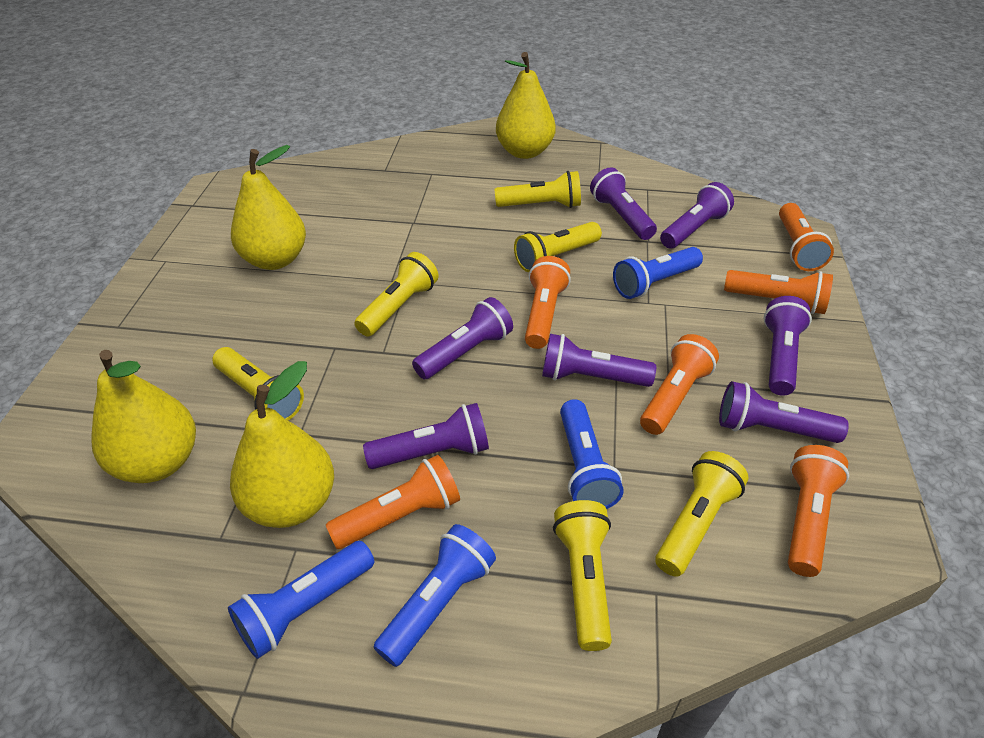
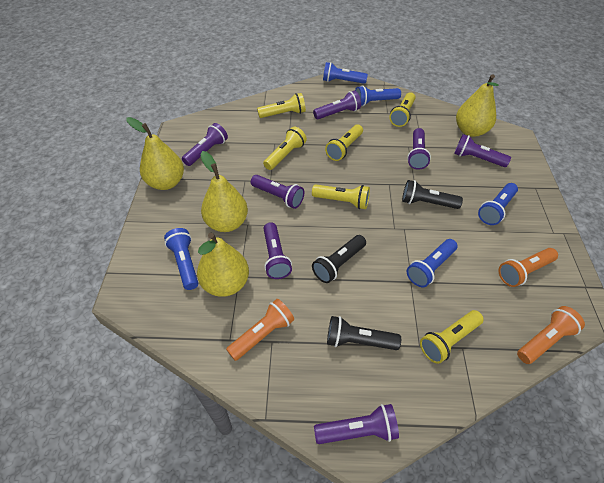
black flashlight: 0 -> 3
blue flashlight: 4 -> 5
orange flashlight: 6 -> 3

